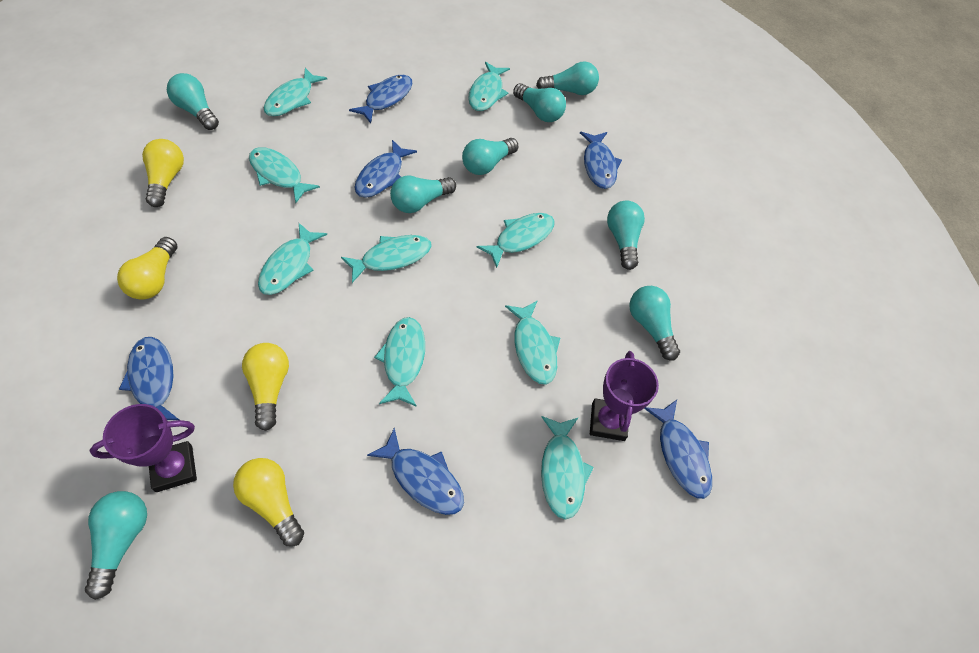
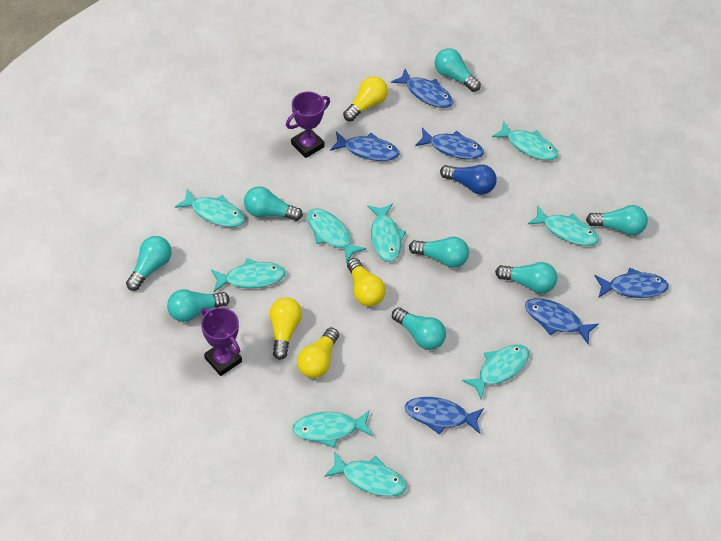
blue light bulb: 0 -> 1

